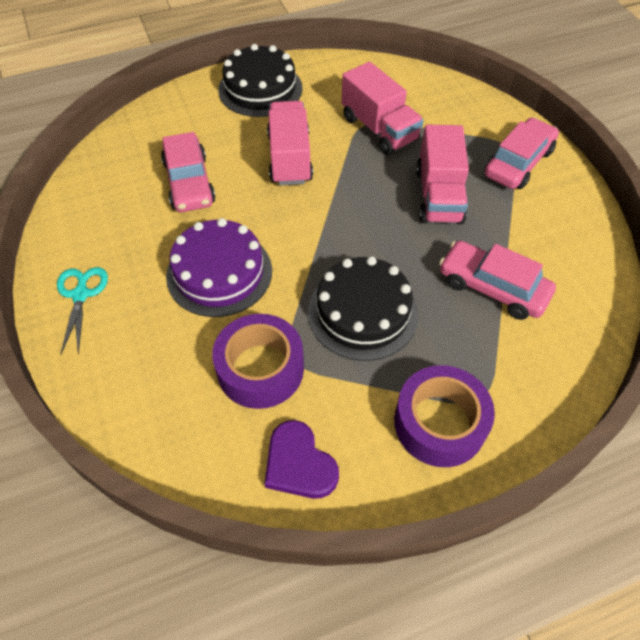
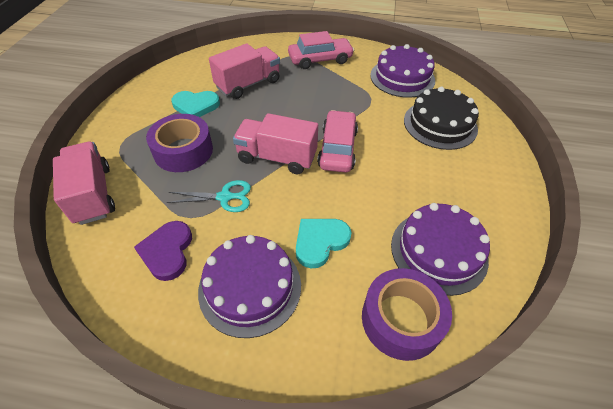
black cake: 2 -> 1
pink car: 3 -> 2
purple cake: 1 -> 3
turquoise heart: 0 -> 2

